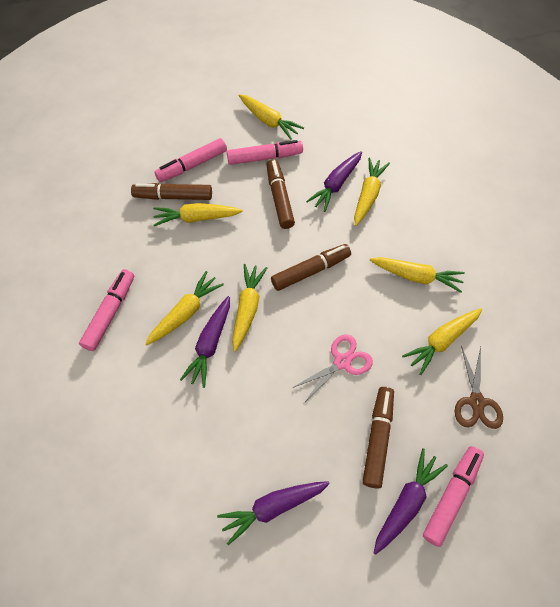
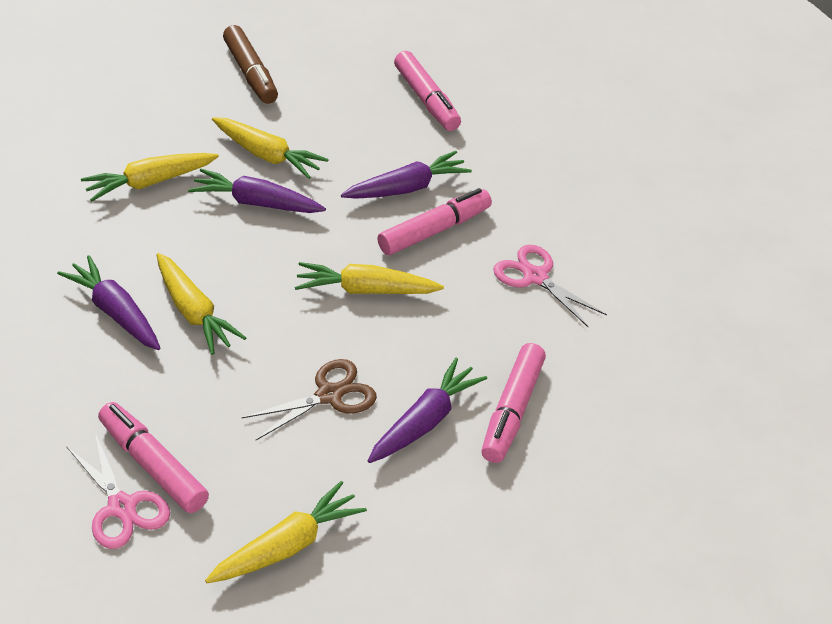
brown marker: 4 -> 1
pink scissors: 1 -> 2
yellow carrot: 7 -> 5

